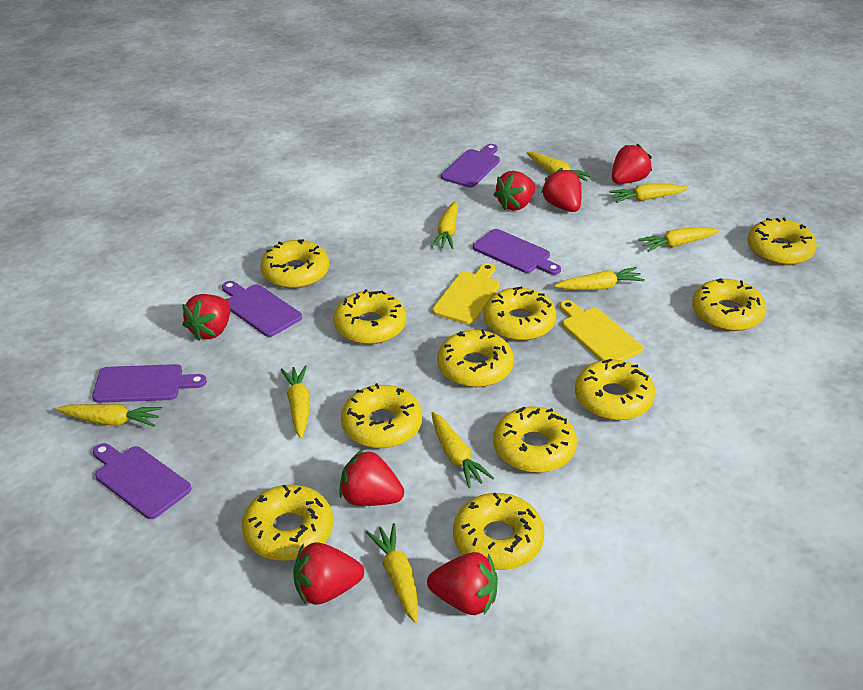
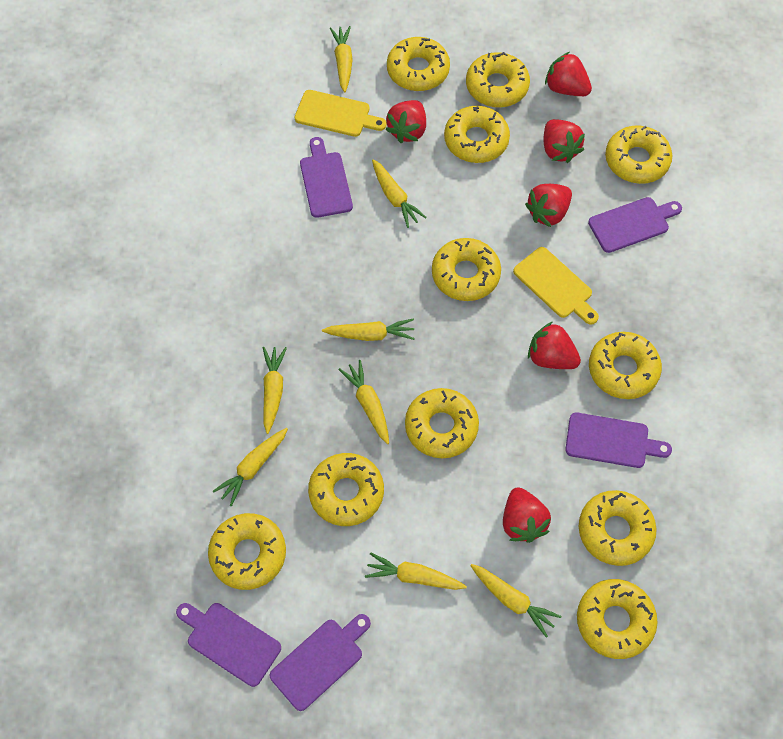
red strawberry: 7 -> 6
yellow carrot: 9 -> 8

